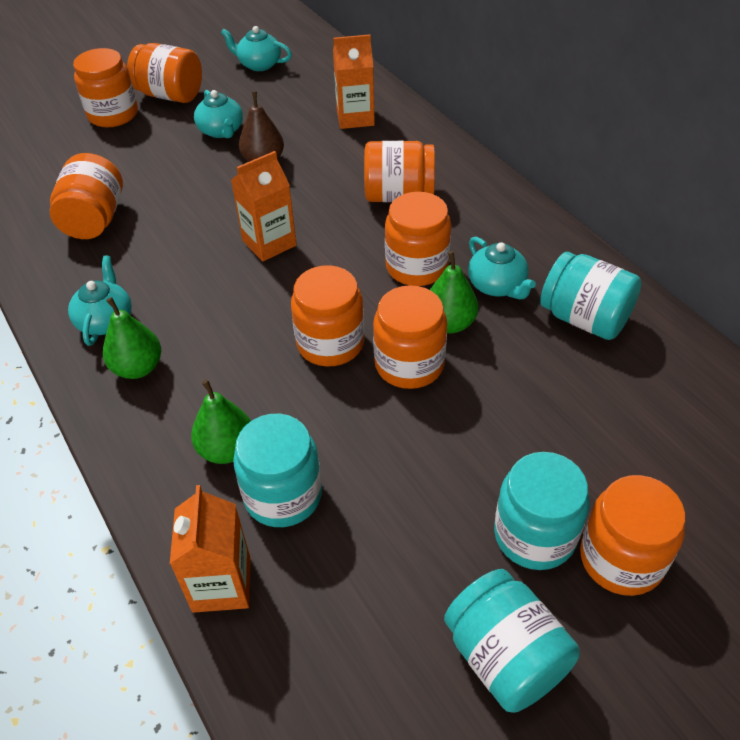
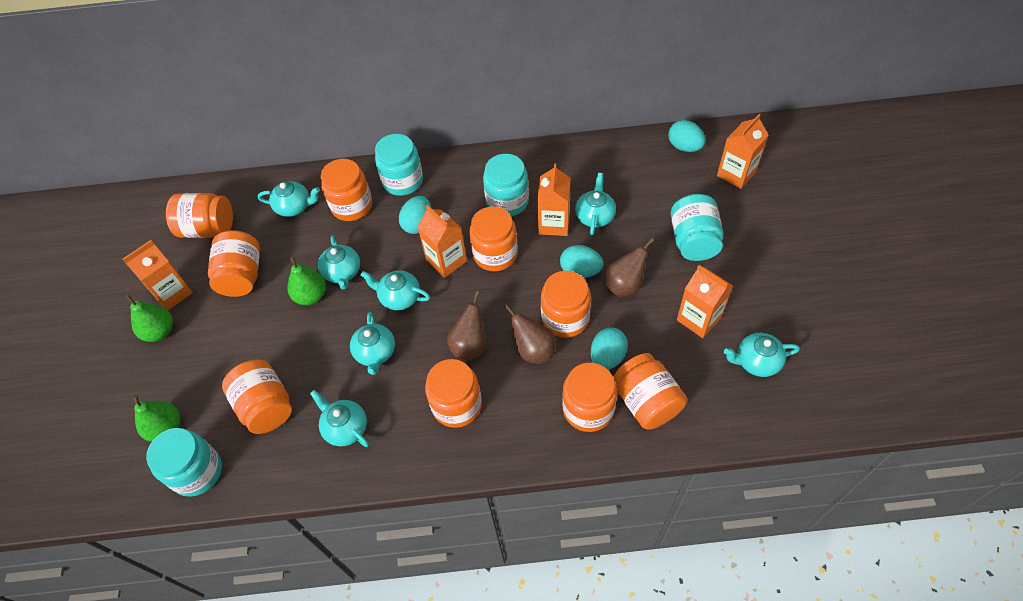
brown pear: 1 -> 3
orange carton: 3 -> 5
orange jar: 8 -> 9
turquoise egg: 0 -> 4
turquoise teapot: 4 -> 7

